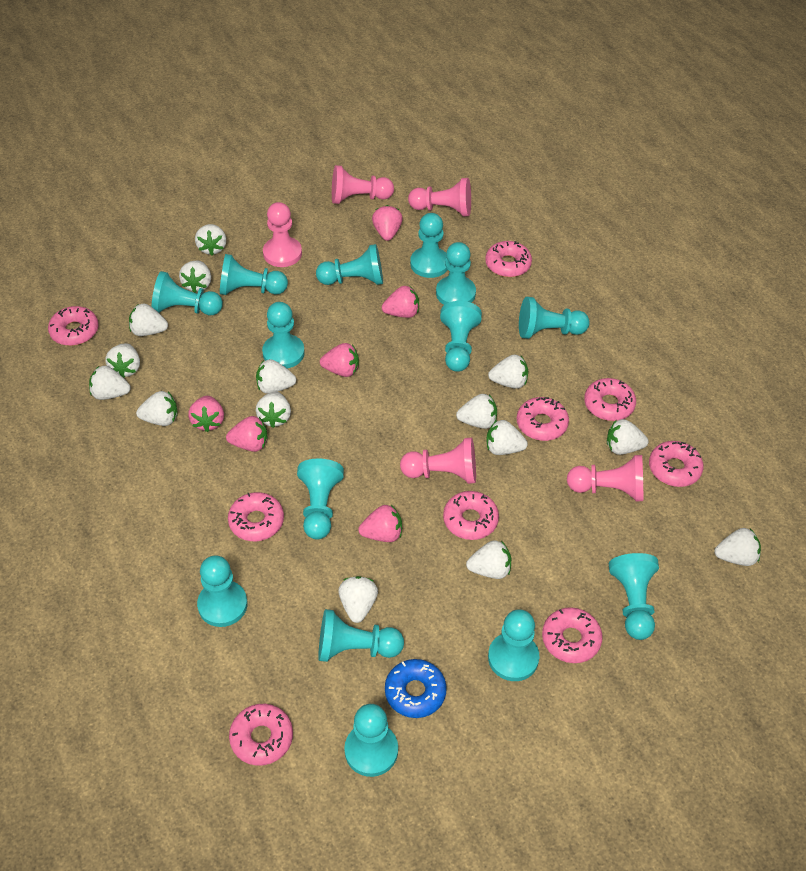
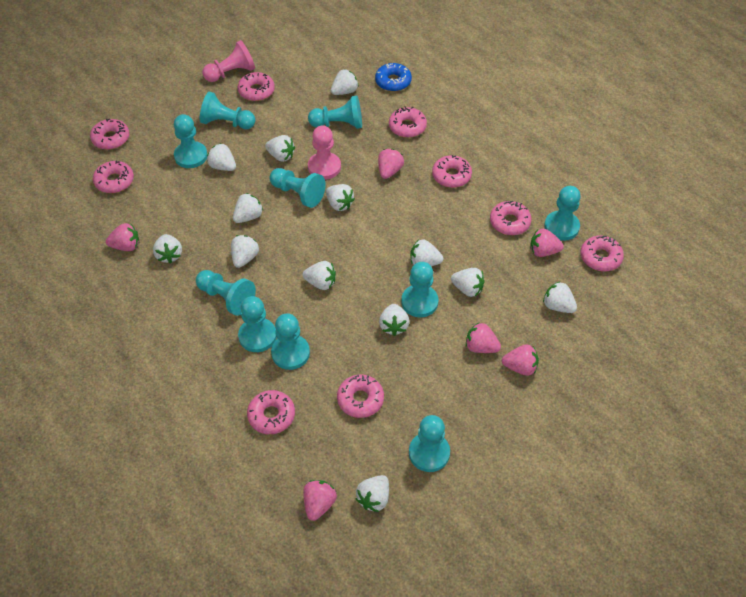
pink pawn: 5 -> 2
turquoise pawn: 14 -> 10
white strawberry: 15 -> 13

